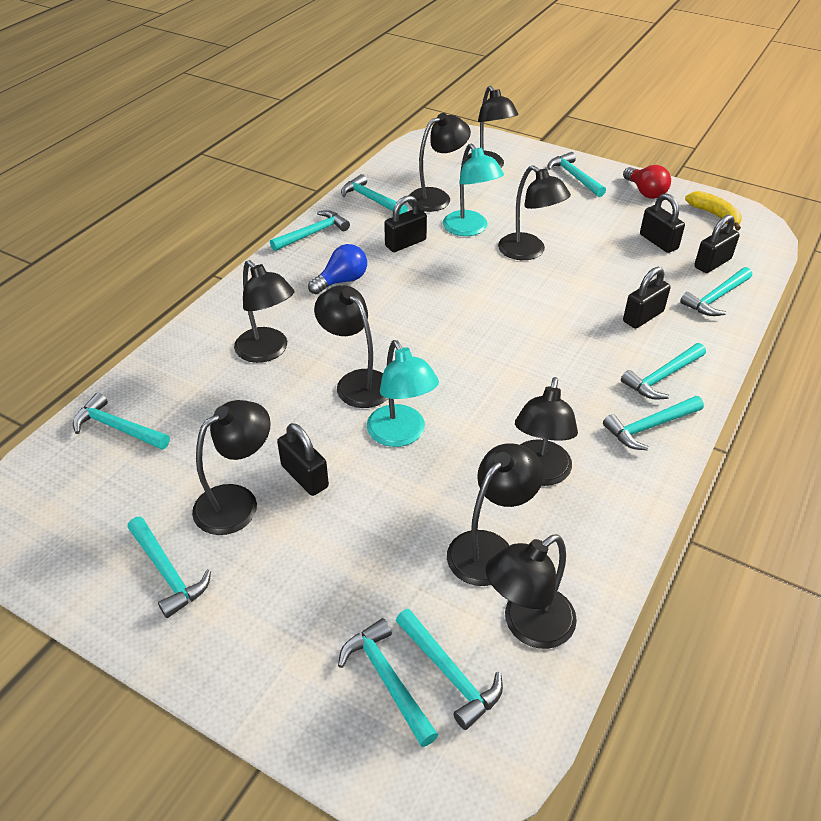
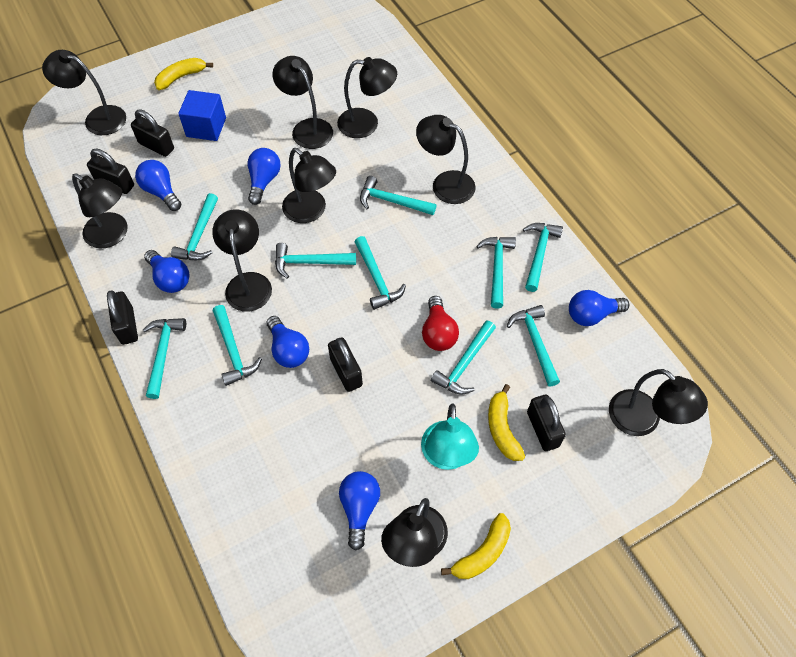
blue cube: 0 -> 1
blue light bulb: 1 -> 6
turquoise lamp: 2 -> 1
yellow banana: 1 -> 3

